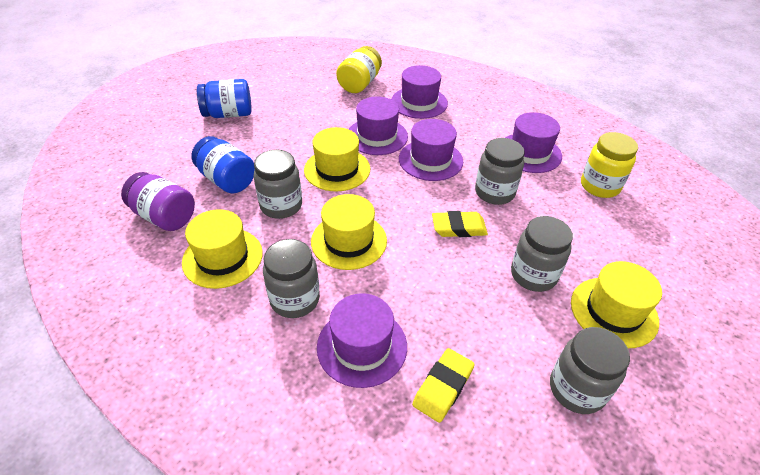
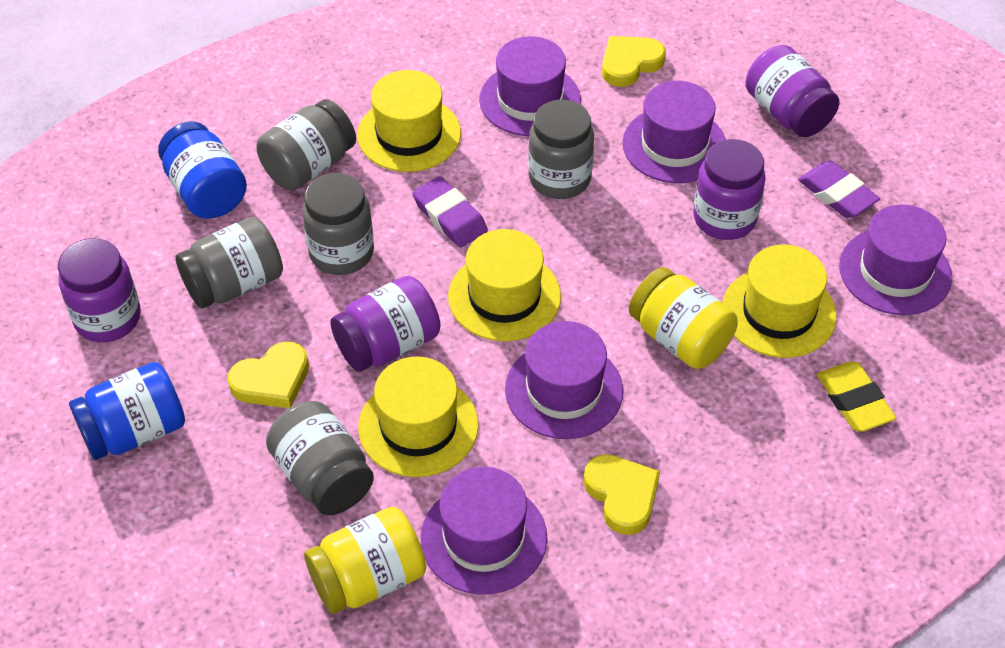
purple eraser: 0 -> 2
purple jar: 1 -> 4
yellow eraser: 2 -> 1
yellow heart: 0 -> 3

